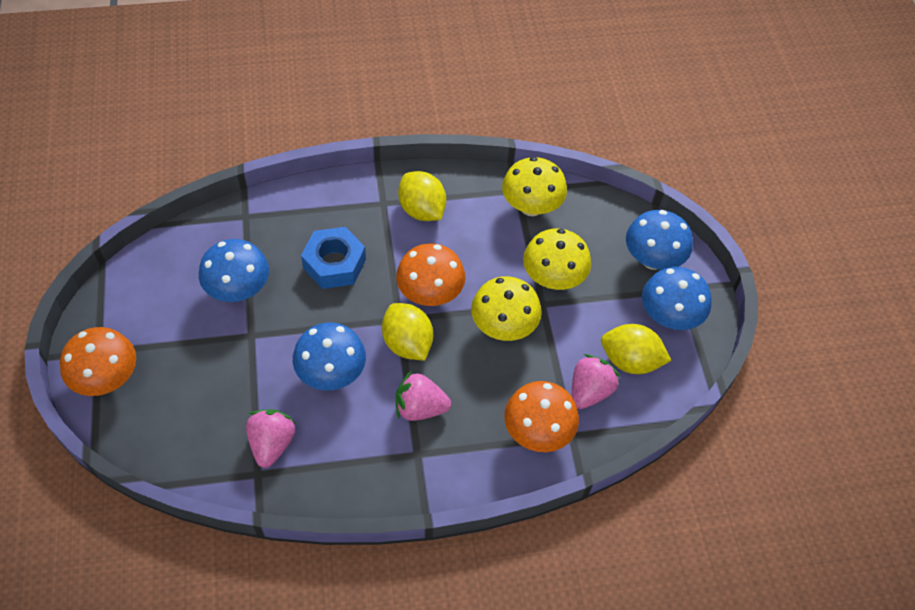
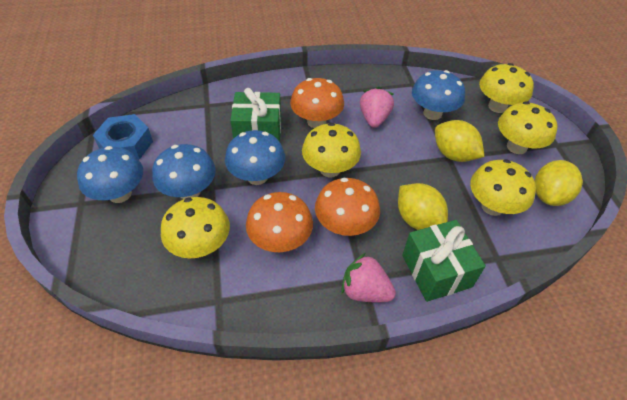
green gift: 0 -> 2
pink strawberry: 3 -> 2
yellow mushroom: 3 -> 5

